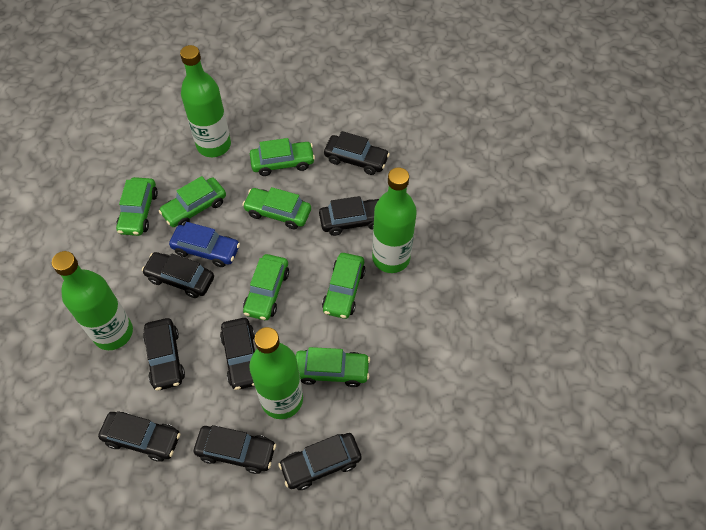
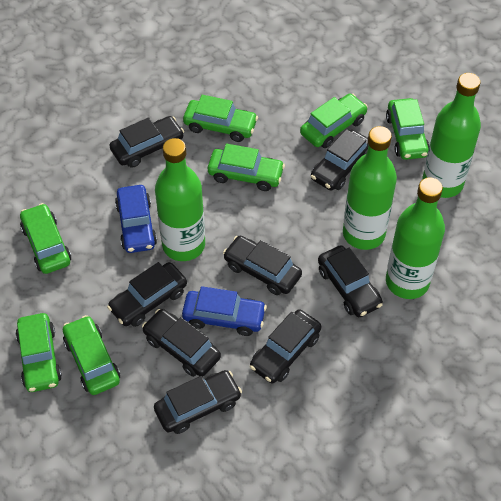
blue car: 1 -> 2

